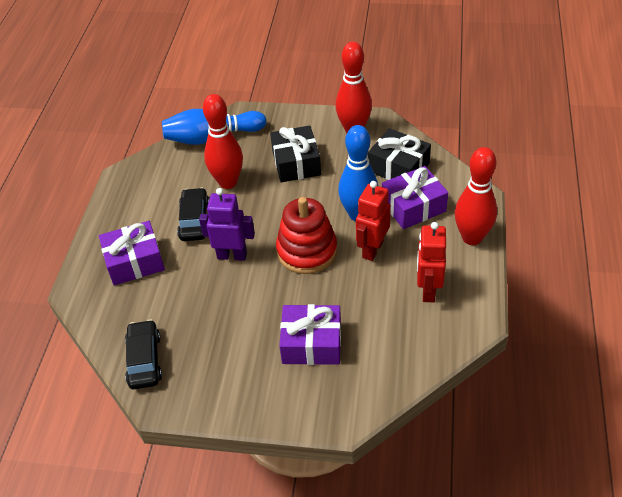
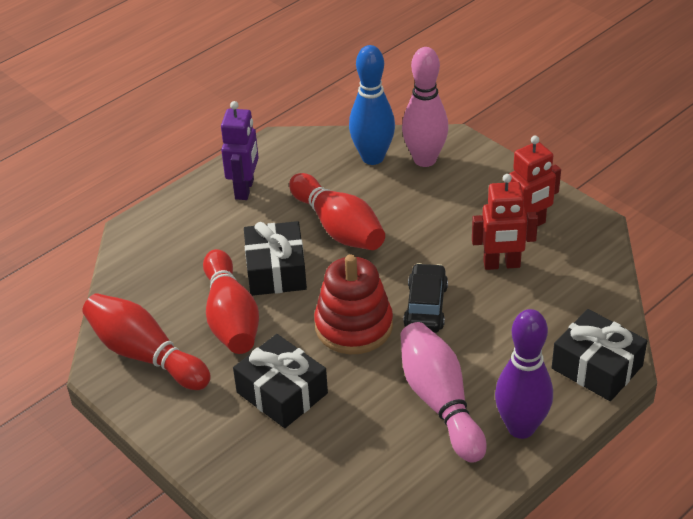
black car: 2 -> 1
black gift: 2 -> 3
blue bowling pin: 2 -> 1
pink bowling pin: 0 -> 2
purple bowling pin: 0 -> 1
purple gift: 3 -> 0

